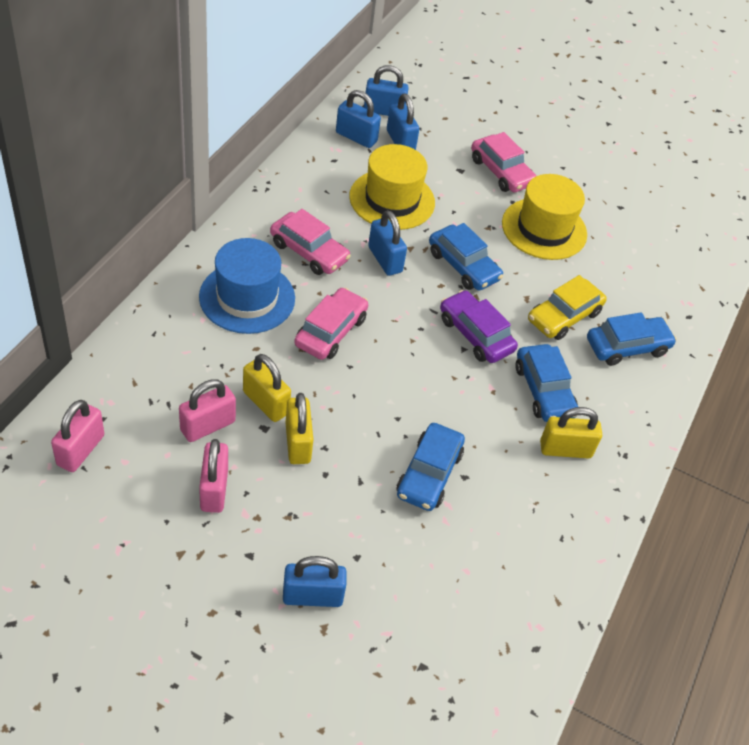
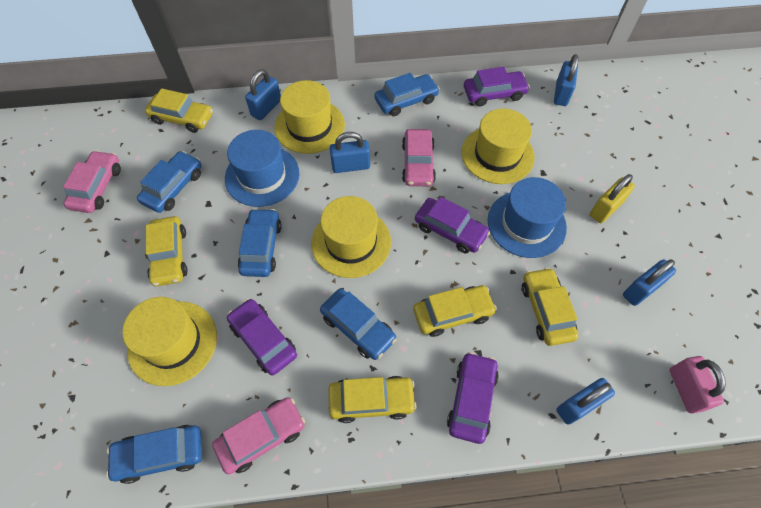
blue car: 4 -> 5
blue hat: 1 -> 2
pink padlock: 3 -> 1
purple car: 1 -> 4
yellow car: 1 -> 5
yellow hat: 2 -> 4
yellow padlock: 3 -> 1

